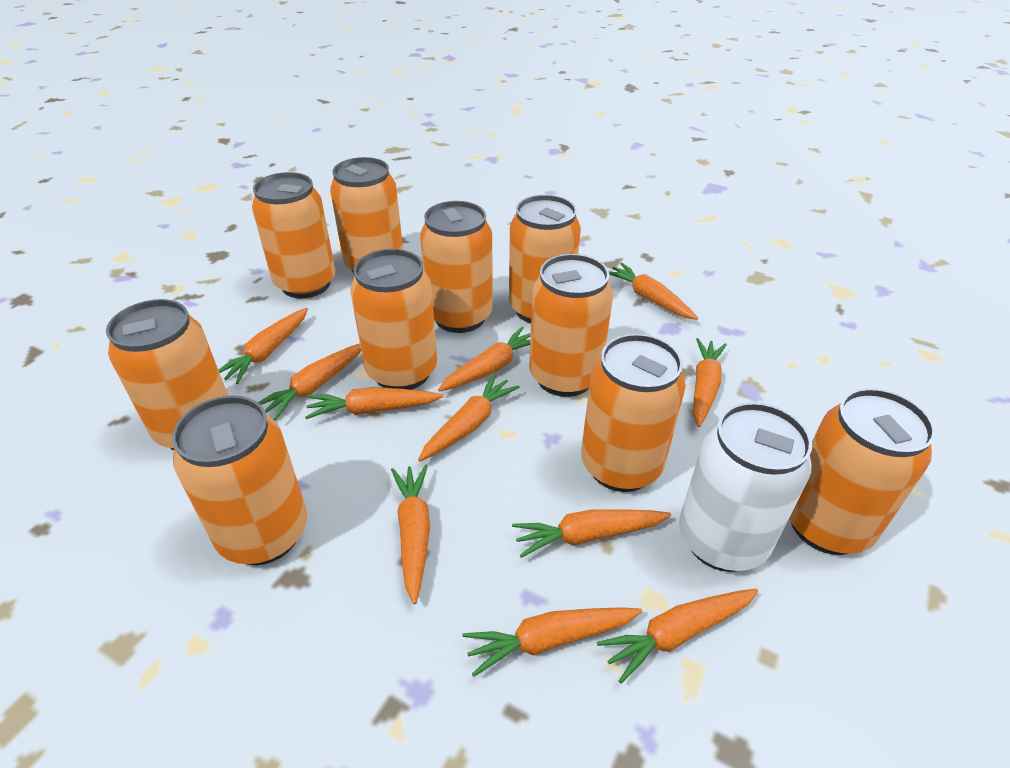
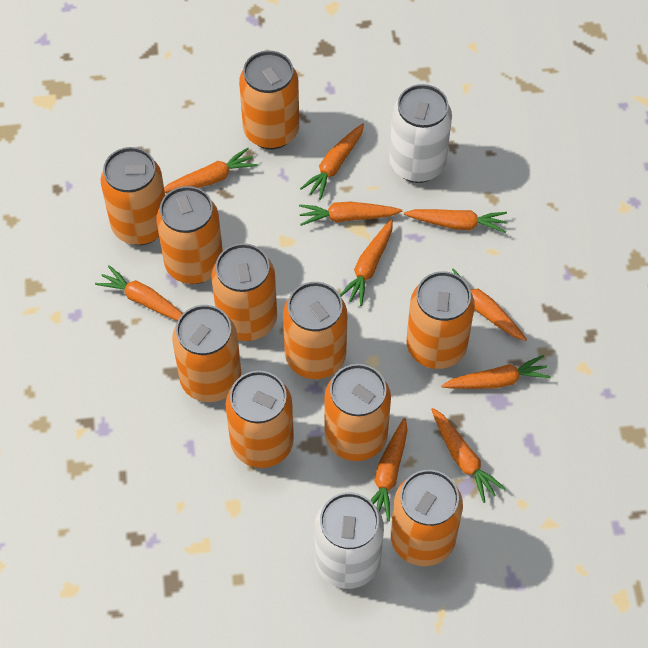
orange carrot: 11 -> 10
white can: 1 -> 2

